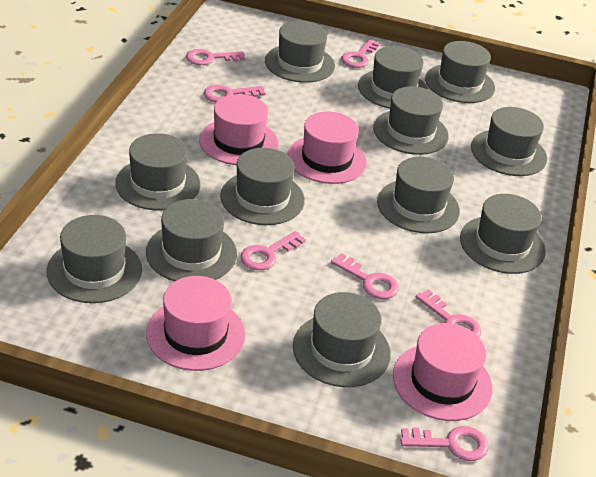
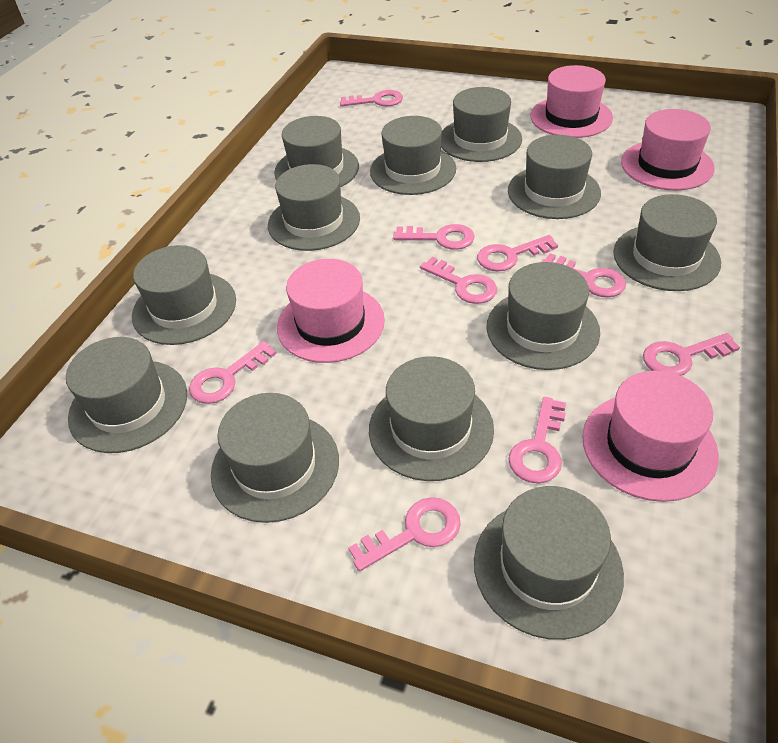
pink key: 7 -> 9

